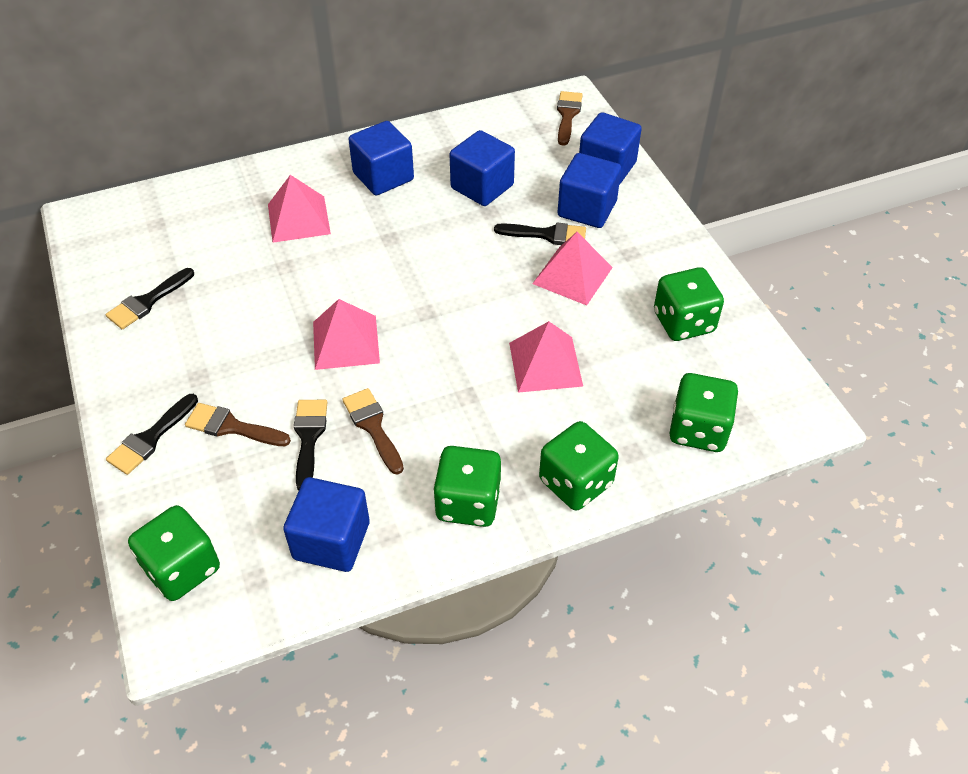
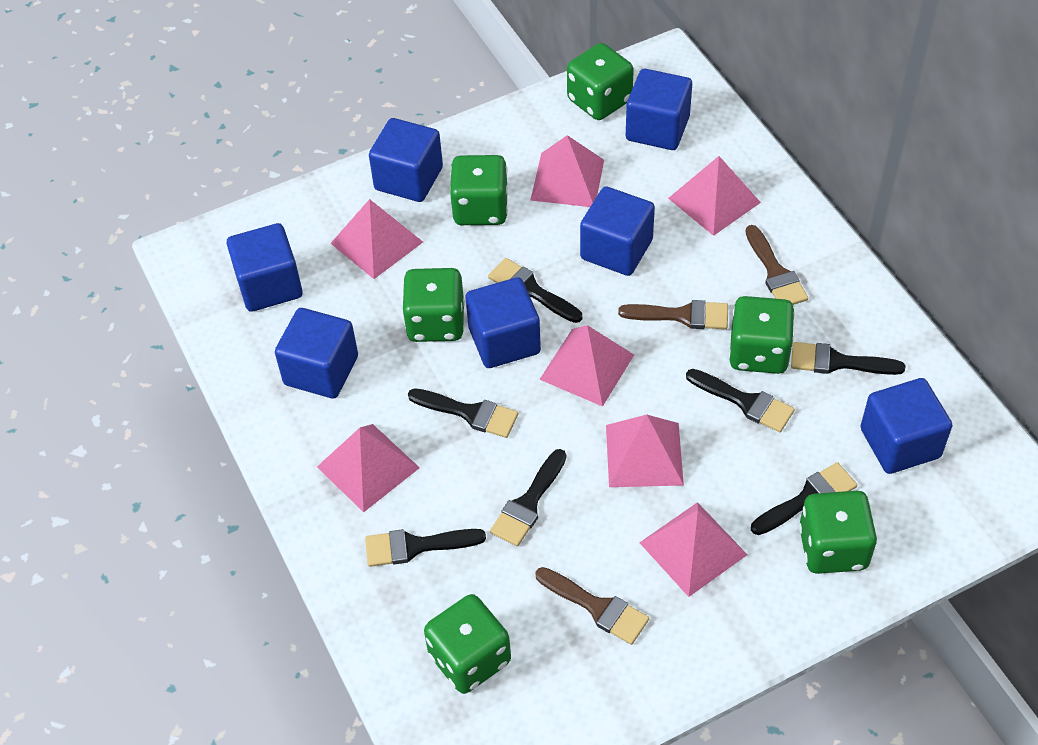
black brush: 4 -> 7
blue cube: 5 -> 7
green dice: 5 -> 6
pink pyramid: 4 -> 7

